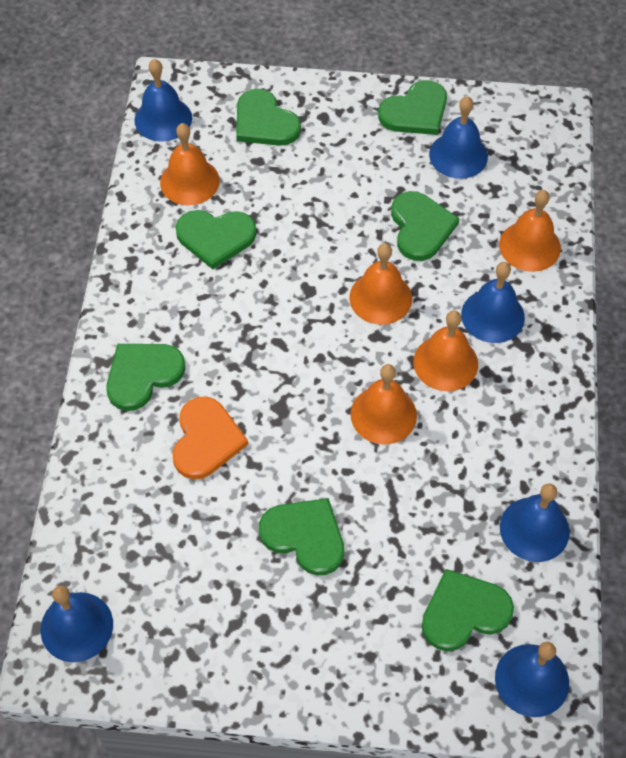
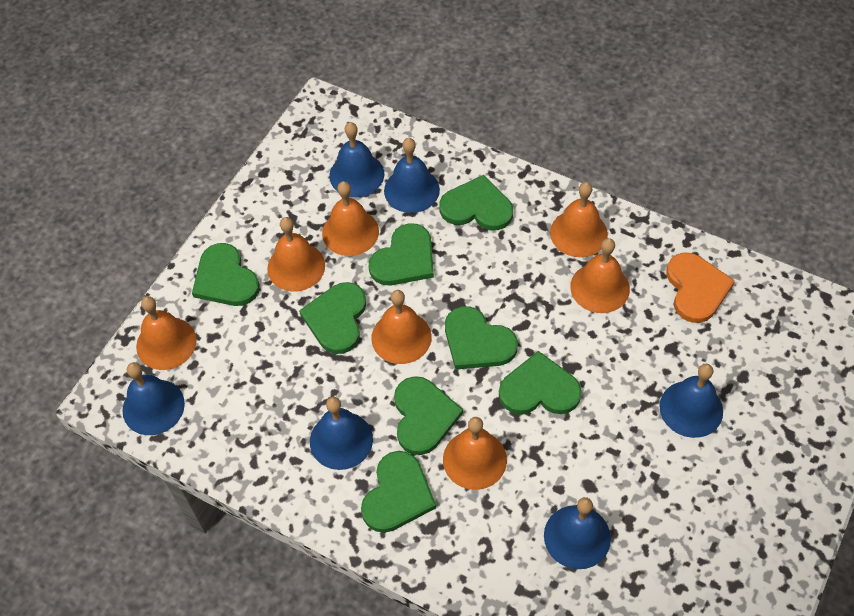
green heart: 7 -> 8
orange bell: 5 -> 7

